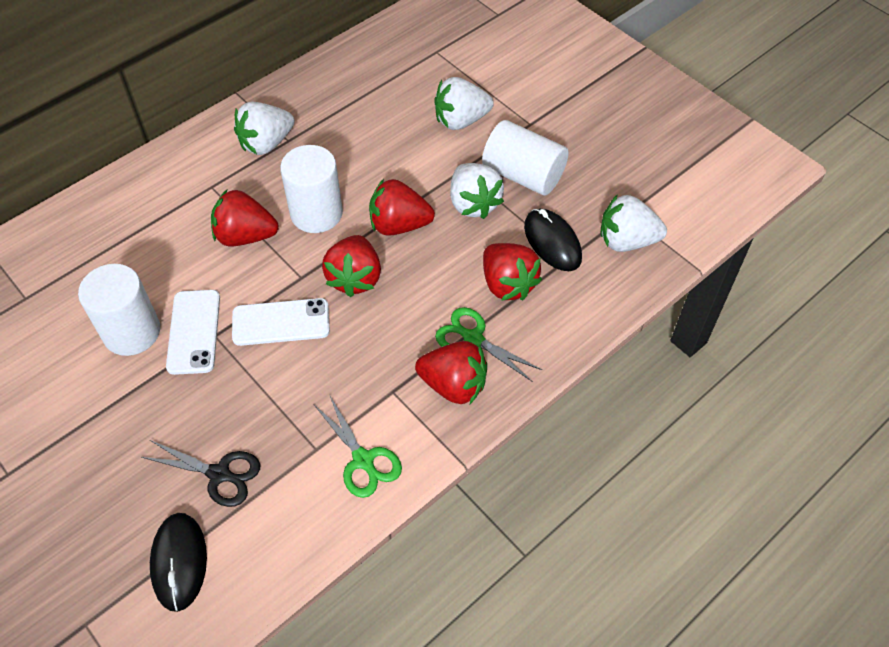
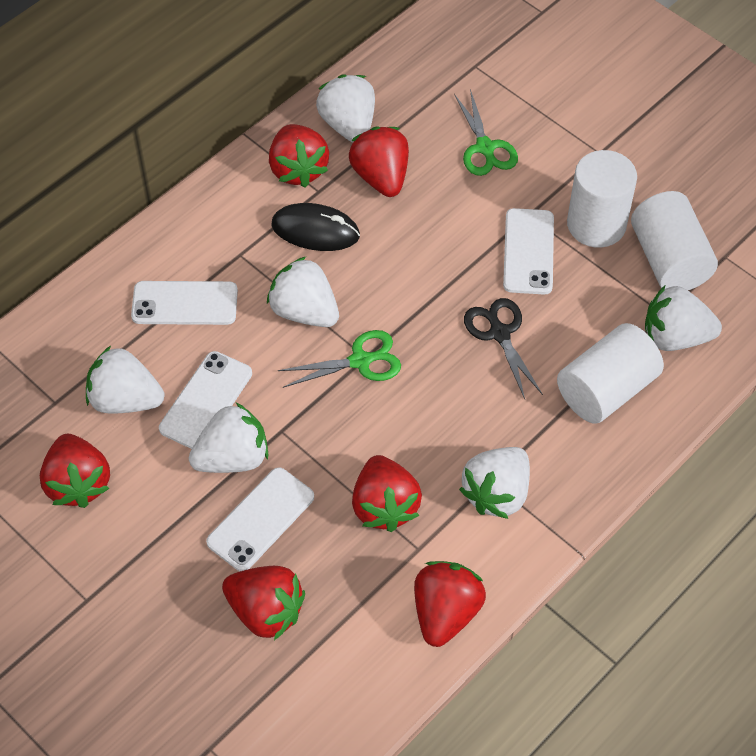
black mouse: 2 -> 1
red strawberry: 5 -> 6
white phone: 2 -> 4
white strawberry: 4 -> 6

